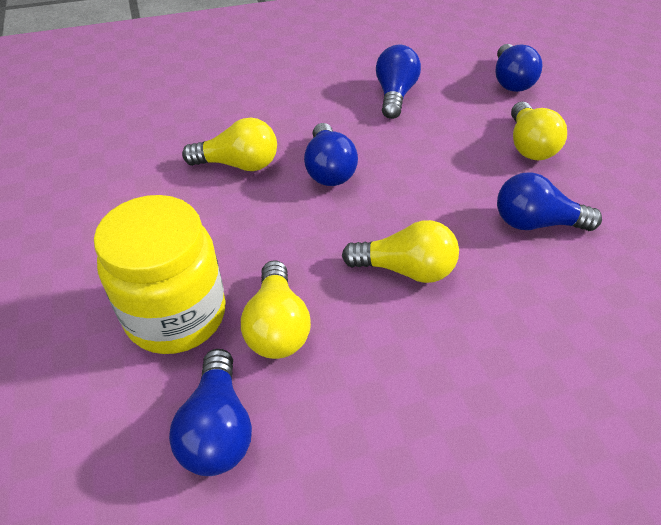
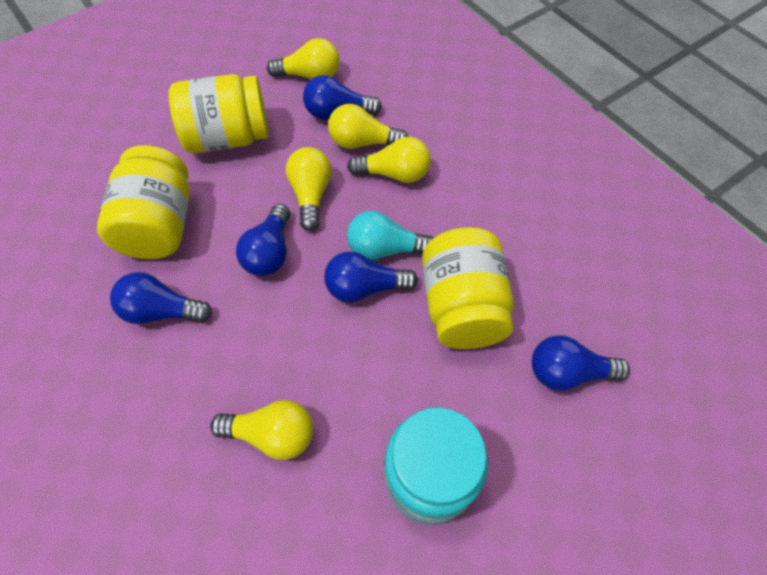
turquoise jar: 0 -> 1
turquoise light bulb: 0 -> 1
yellow jar: 1 -> 3
yellow light bulb: 4 -> 5

